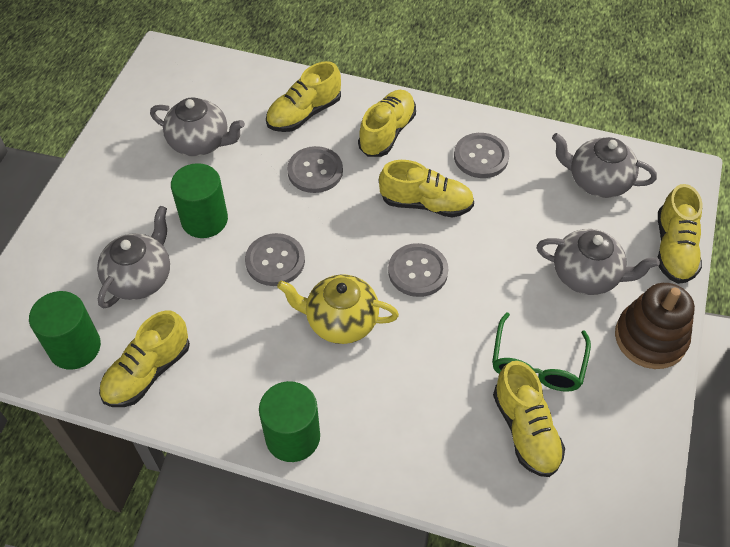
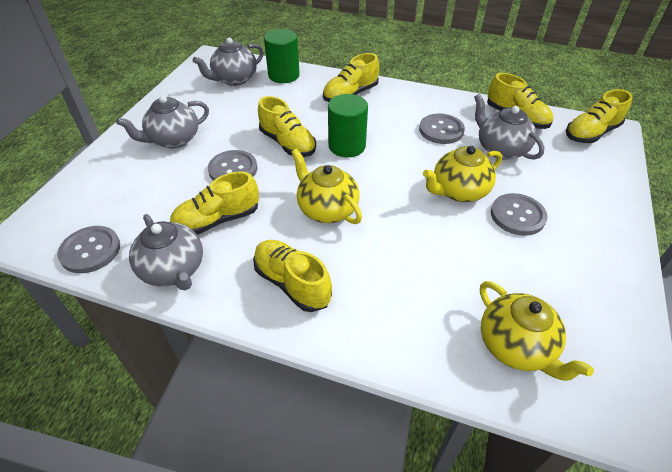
brown stacking toy: 1 -> 0
green cylinder: 3 -> 2
green glasses: 1 -> 0
yellow teapot: 1 -> 3

